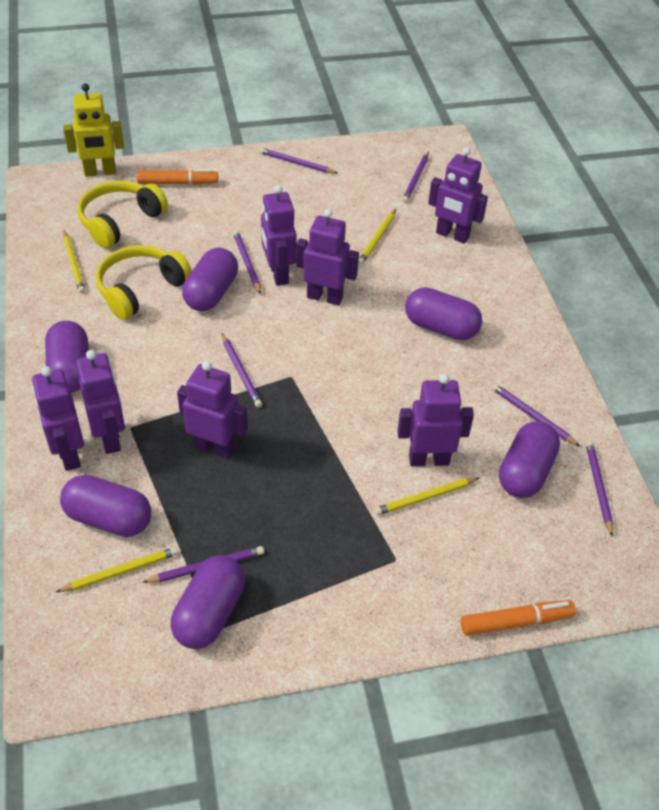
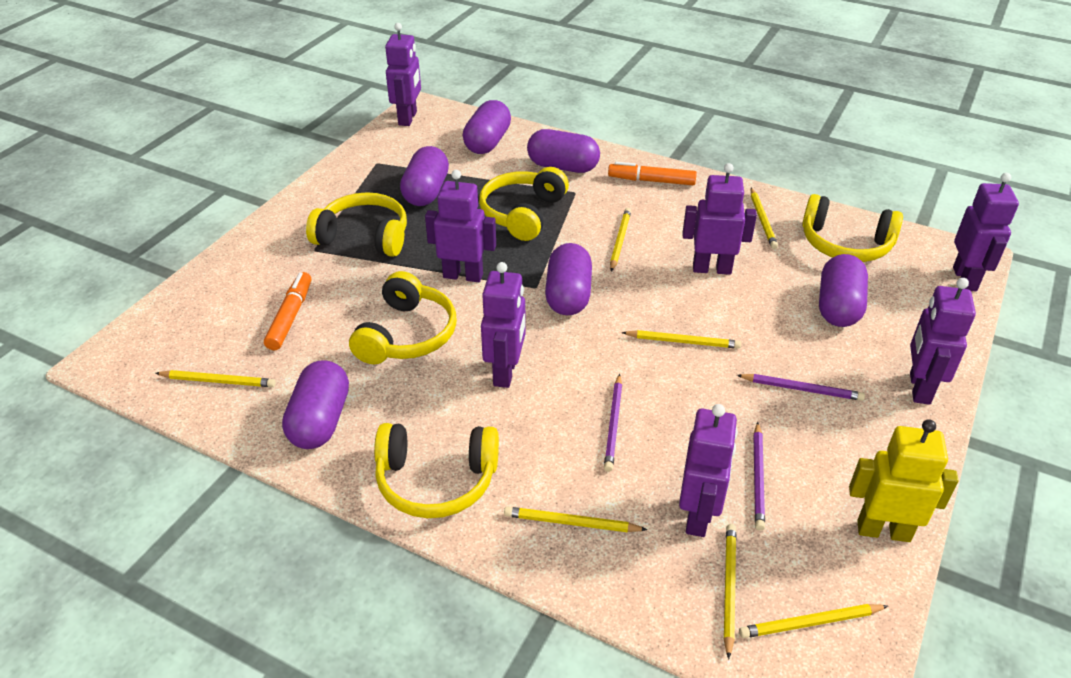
purple pencil: 7 -> 3
yellow headphones: 2 -> 5
yellow pencil: 4 -> 7

